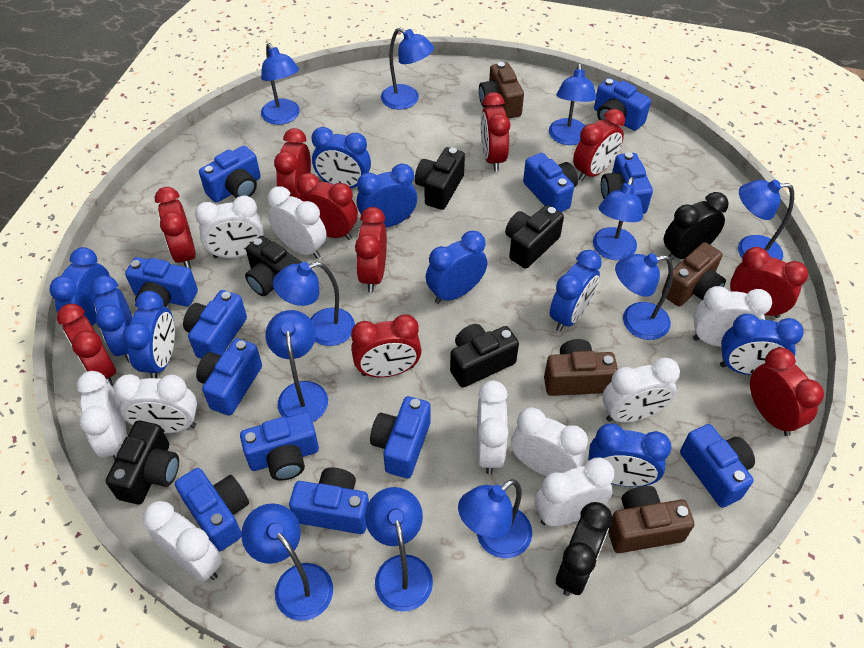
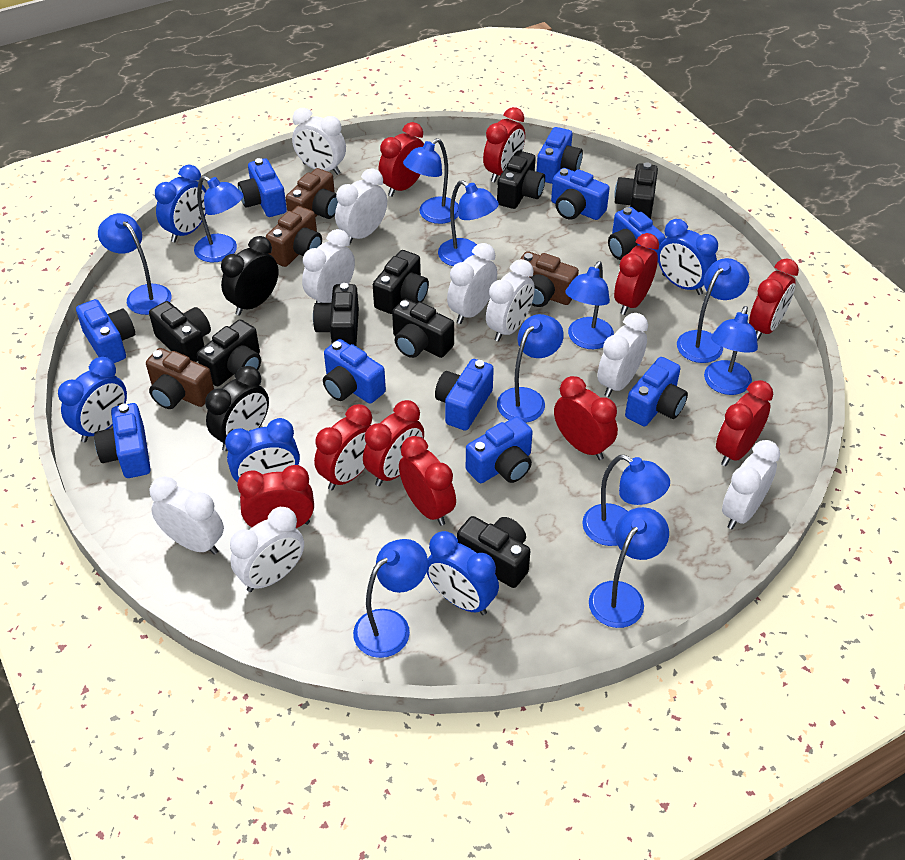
black camera: 5 -> 8
blue camera: 12 -> 10
blue clock: 9 -> 5
white clock: 10 -> 9

